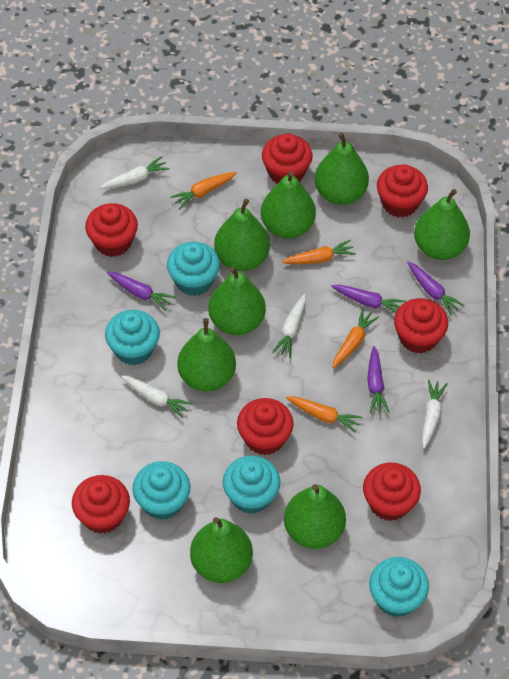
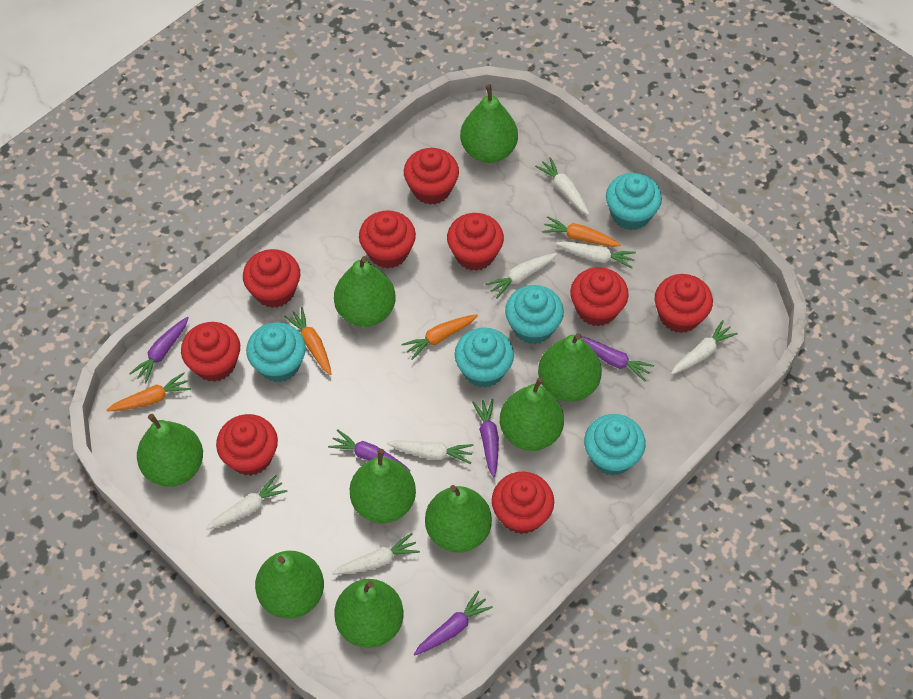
green pear: 8 -> 9
purple carrot: 4 -> 5
red cupcake: 7 -> 9
white carrot: 4 -> 7

